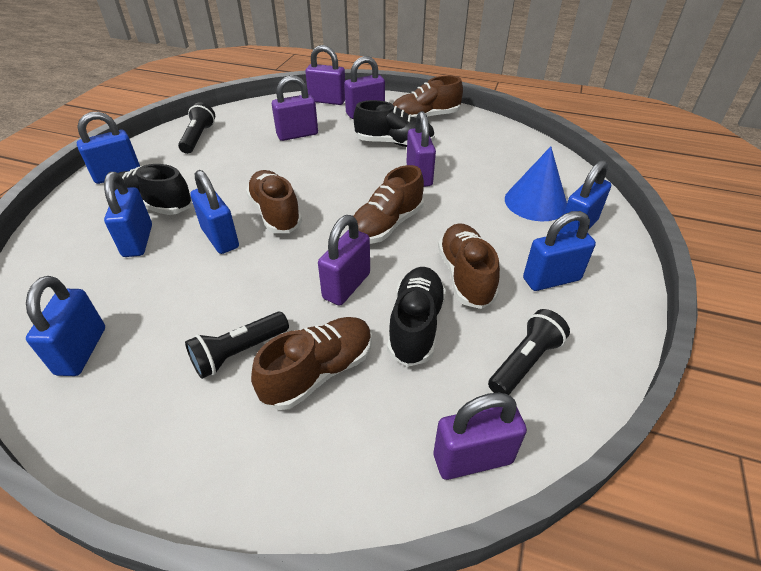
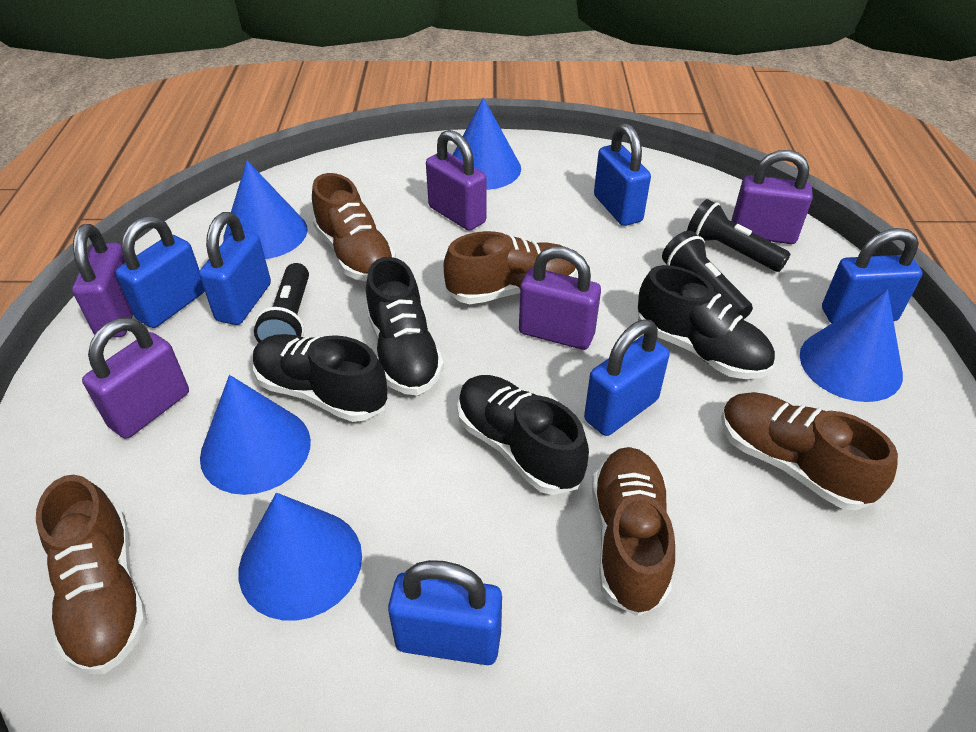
black shoe: 3 -> 4
blue cone: 1 -> 5
purple padlock: 6 -> 5

